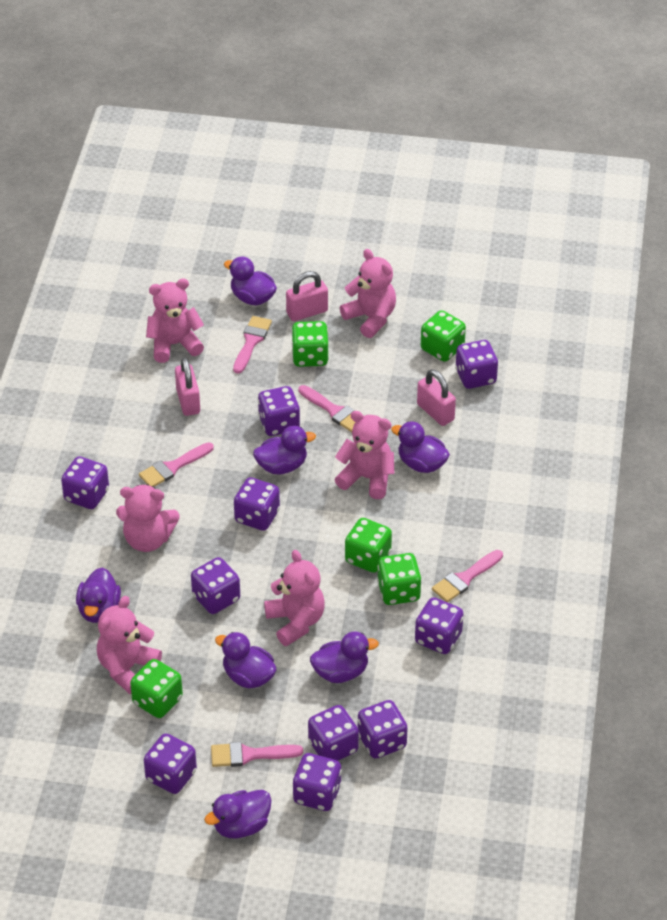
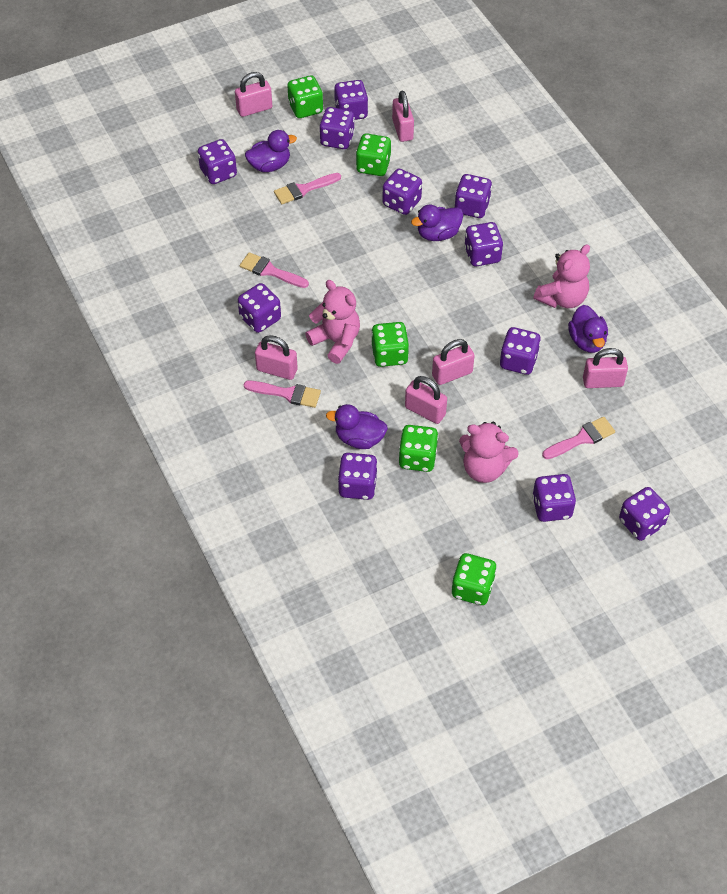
pink brush: 5 -> 4
pink padlock: 3 -> 6
pink teddy bear: 6 -> 3
purple dice: 10 -> 11
purple duck: 7 -> 4

